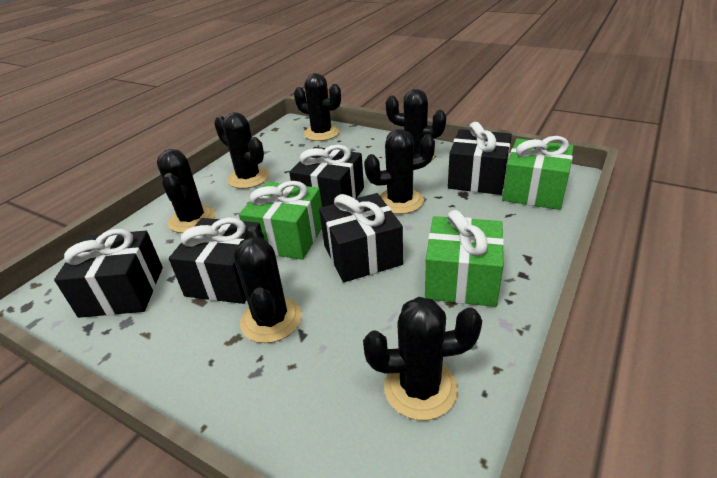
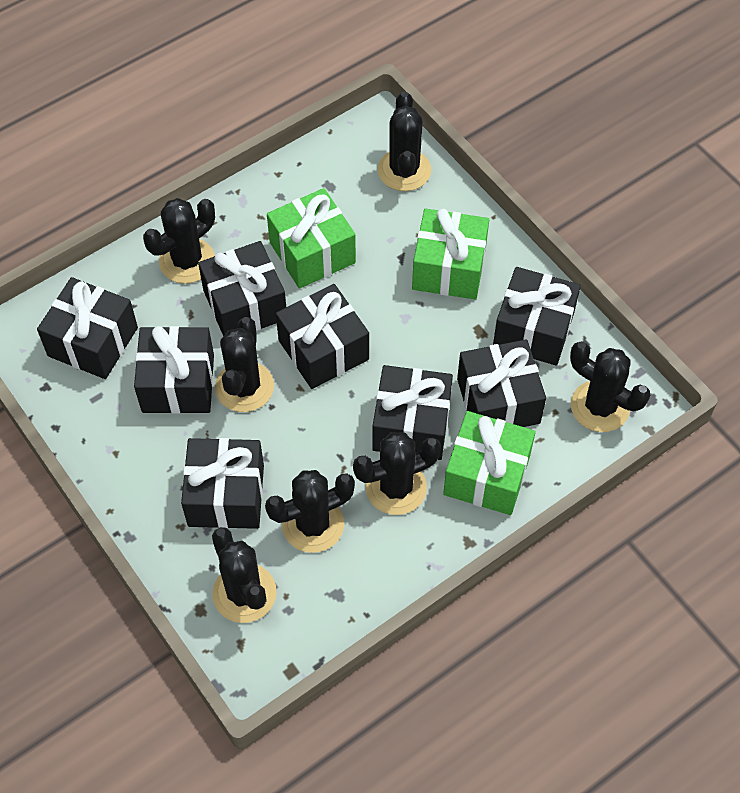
black gift: 5 -> 8

